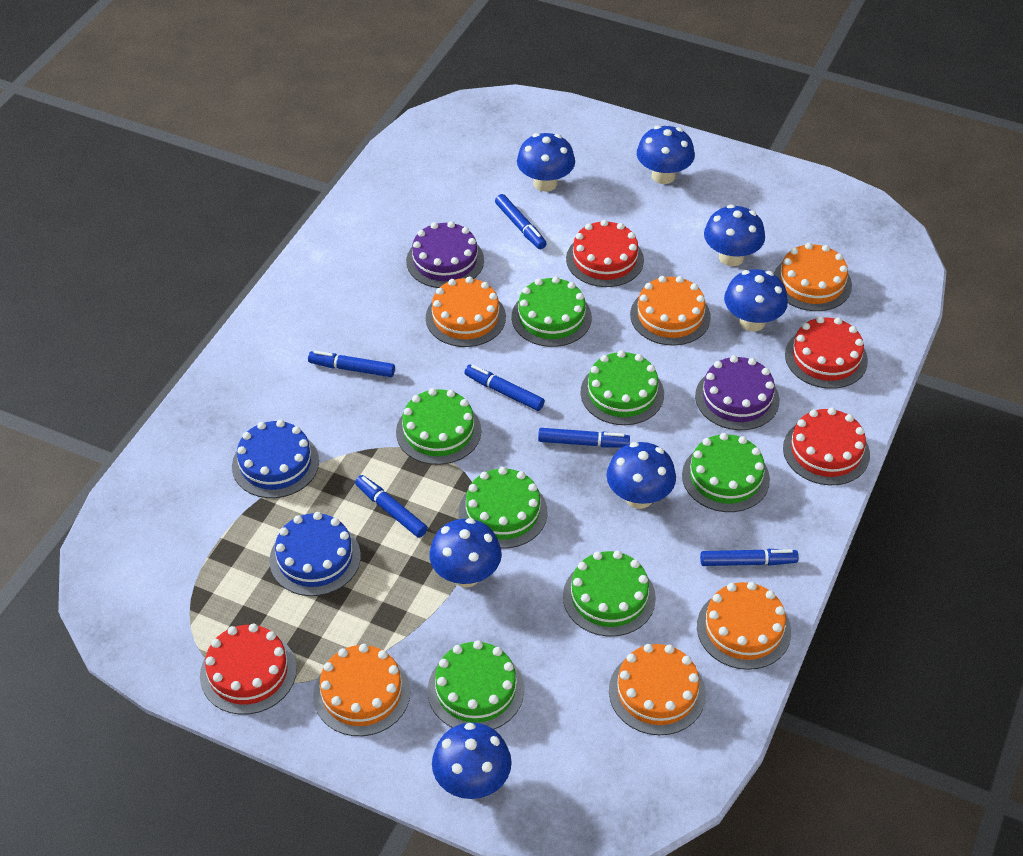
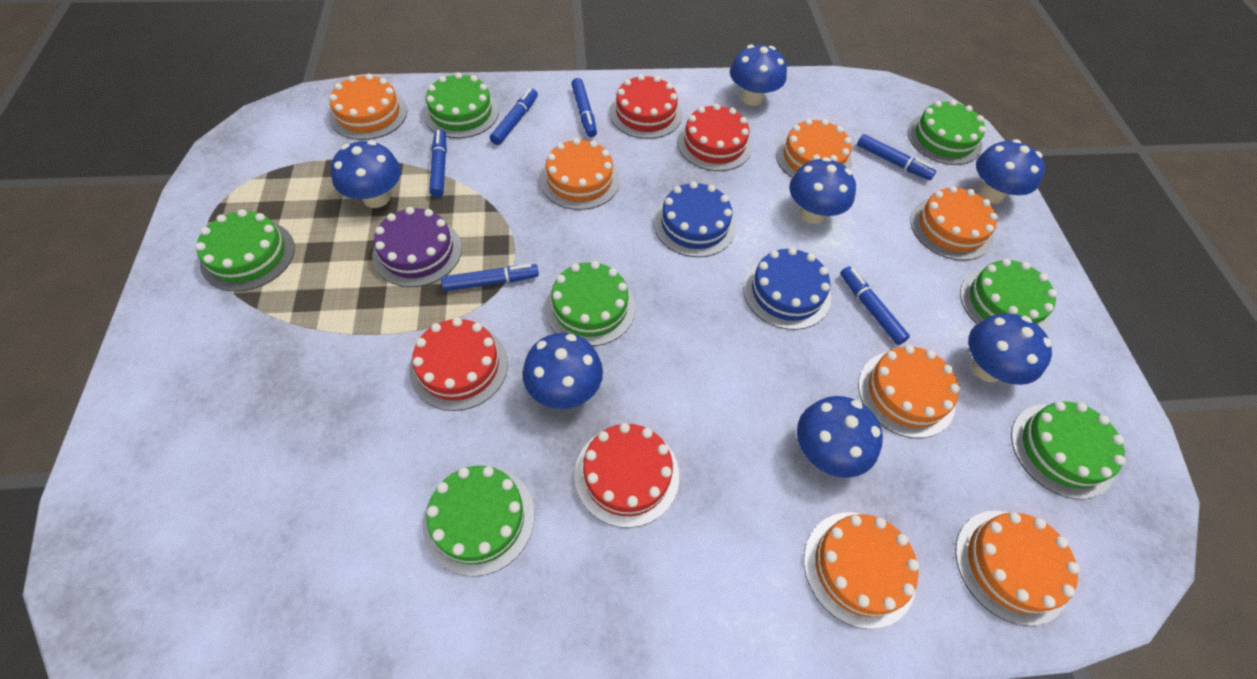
orange cake: 6 -> 7
purple cake: 2 -> 1

